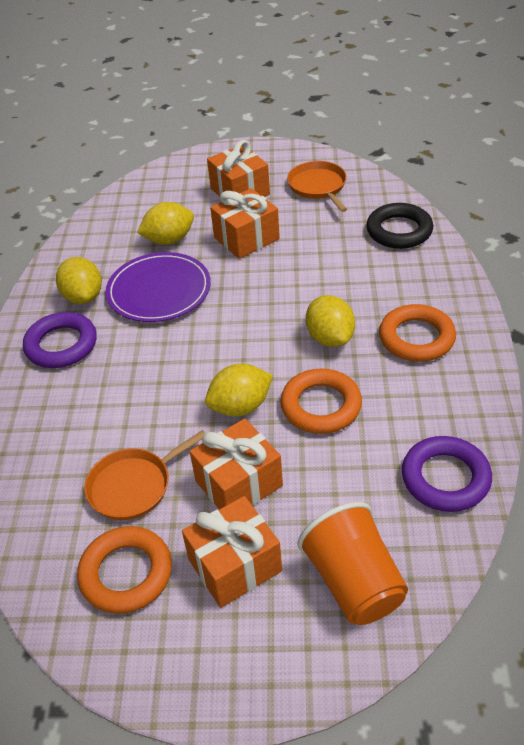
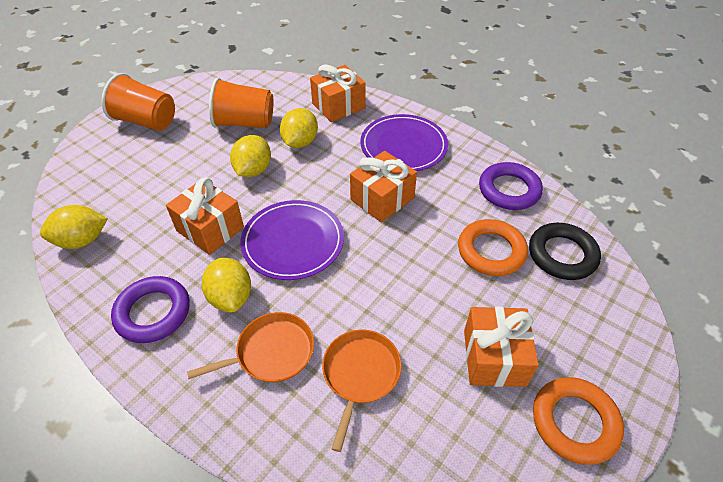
orange cup: 1 -> 2
orange ring: 3 -> 2
purple plate: 1 -> 2

